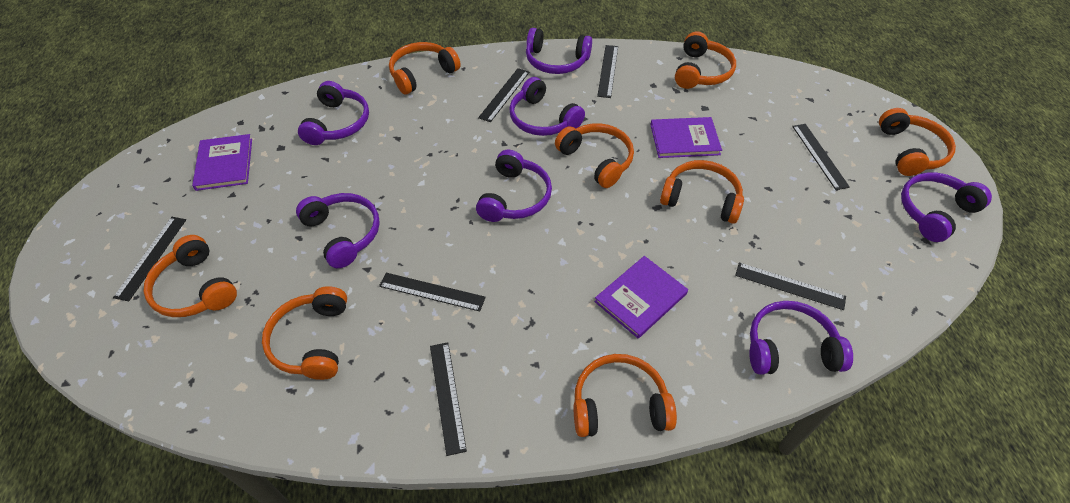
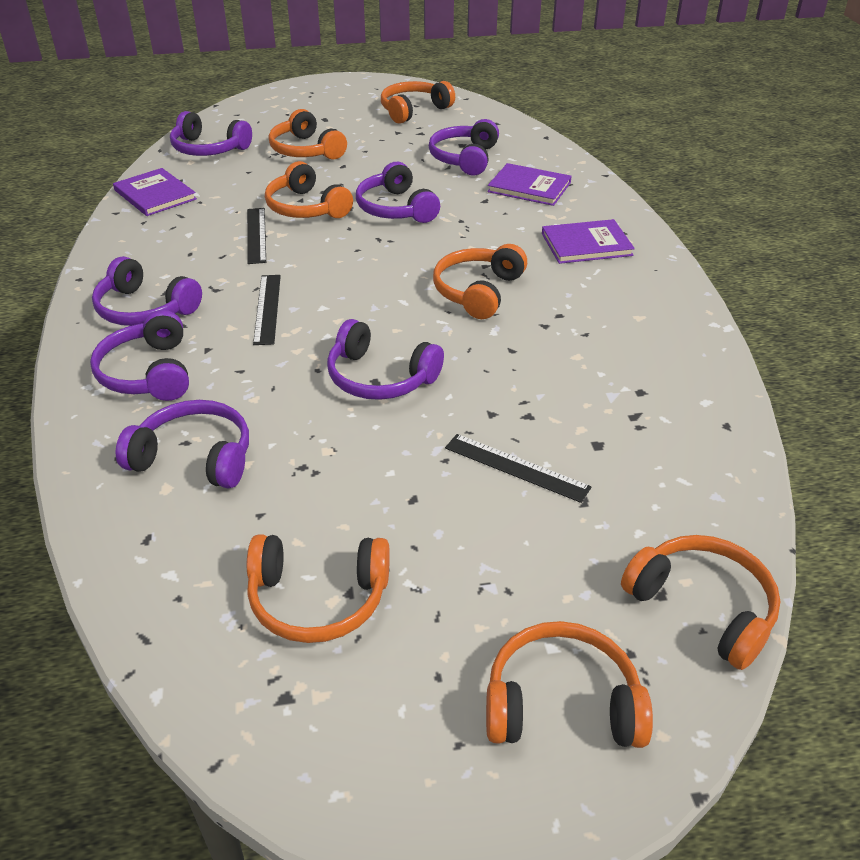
black ruler: 7 -> 3
orange headphones: 8 -> 7

